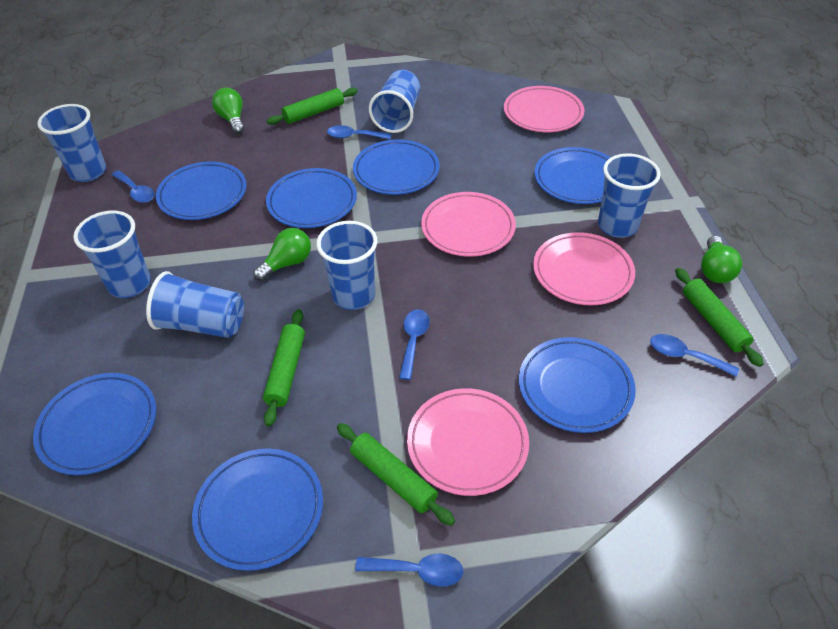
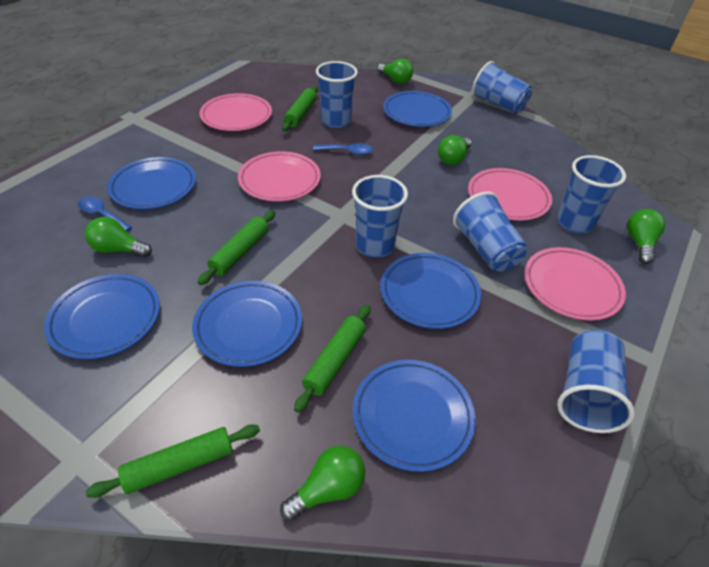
blue plate: 7 -> 6
blue spoon: 5 -> 2
green light bulb: 3 -> 5

